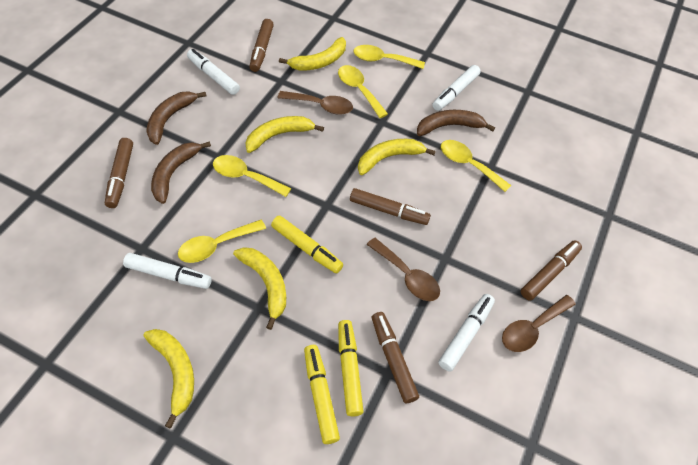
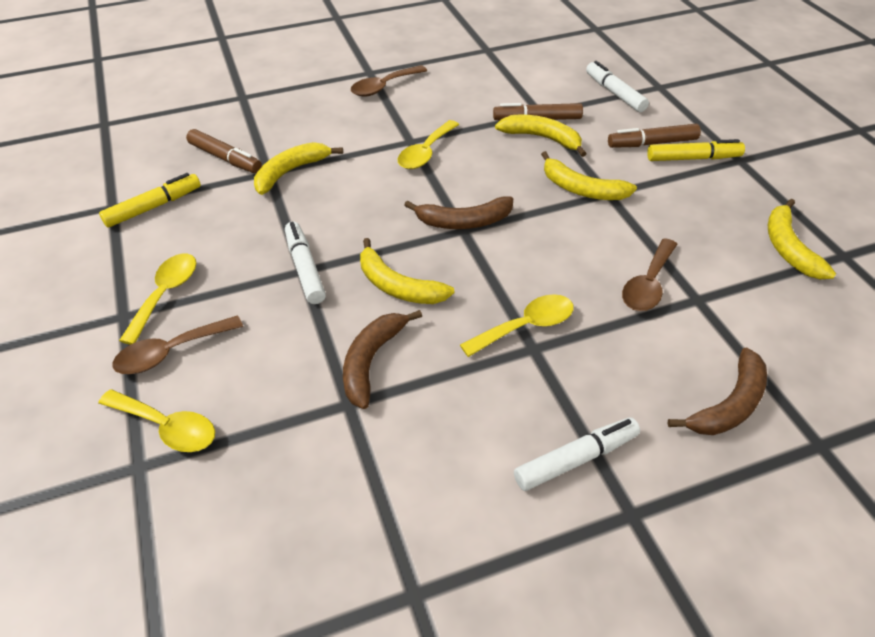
brown marker: 5 -> 3
white marker: 4 -> 3
yellow marker: 3 -> 2
yellow spoon: 5 -> 4

